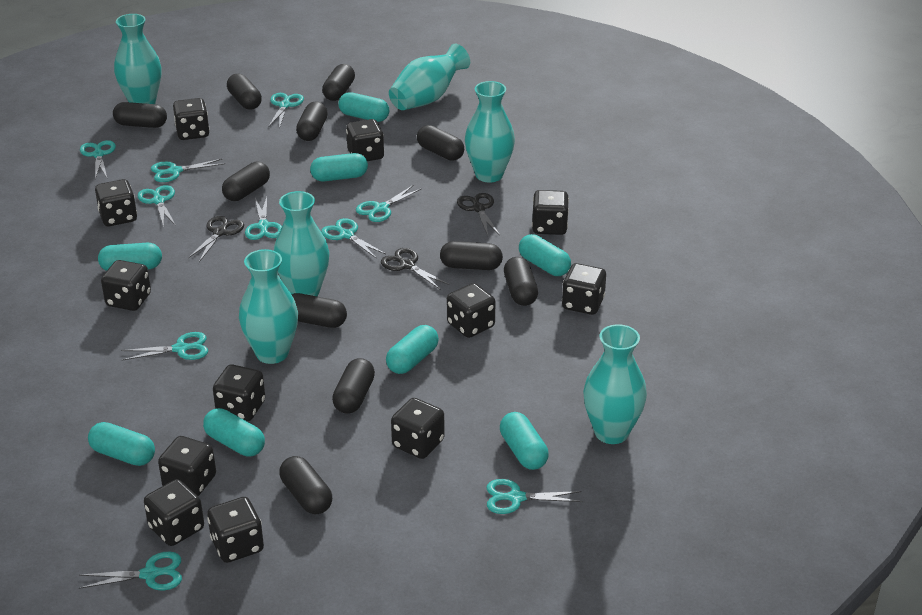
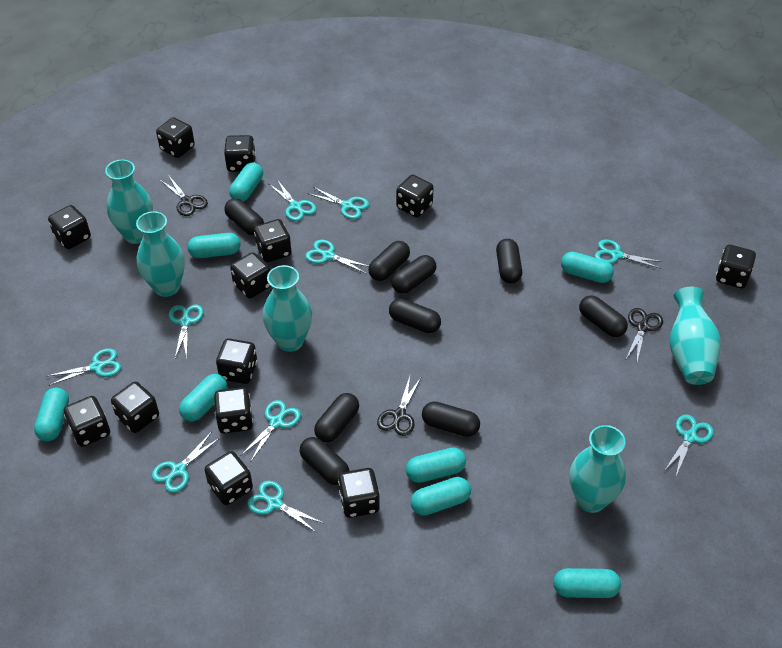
black capsule: 11 -> 9
black dice: 12 -> 13
turquoise vase: 6 -> 5

